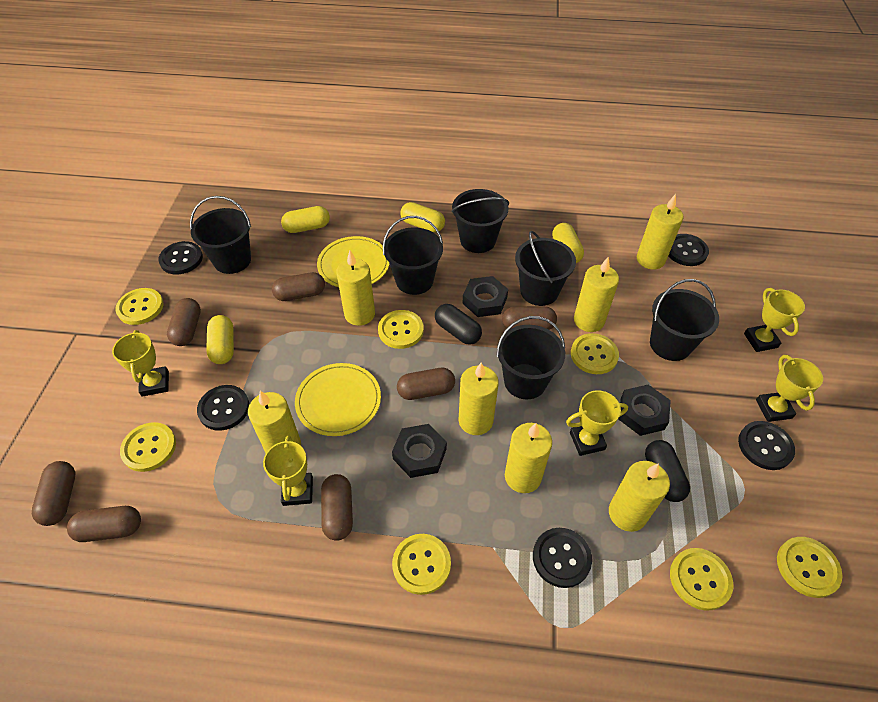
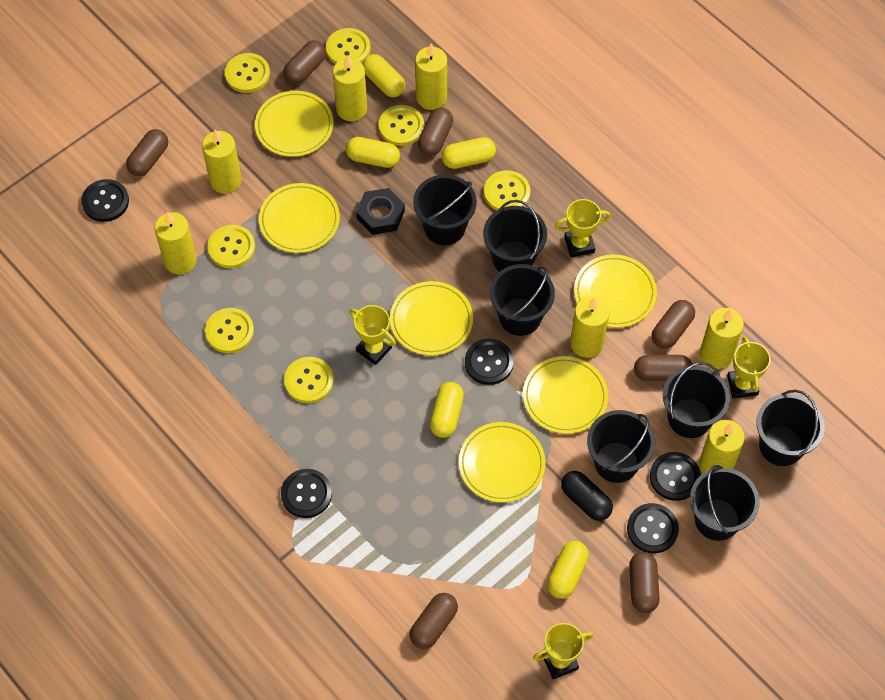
black bucket: 6 -> 7
black capsule: 2 -> 1
black nut: 3 -> 1
yellow capsule: 4 -> 5
yellow plate: 2 -> 6
yellow trophy: 5 -> 4

